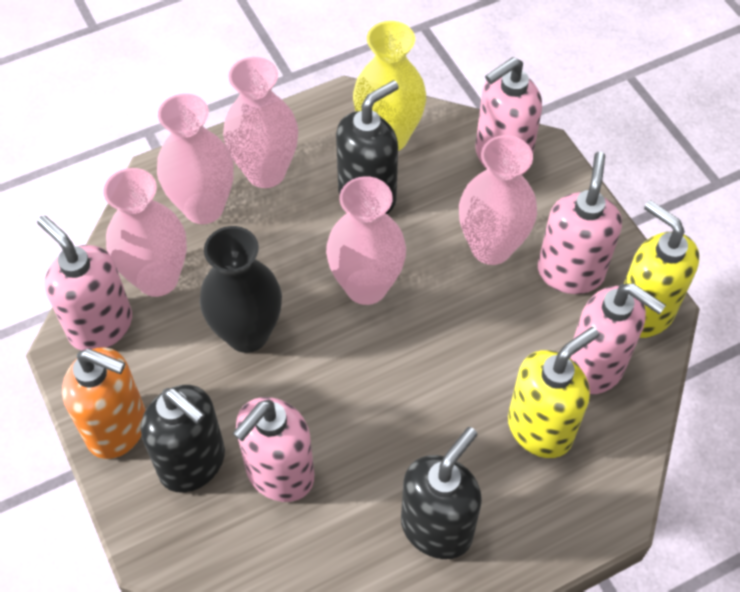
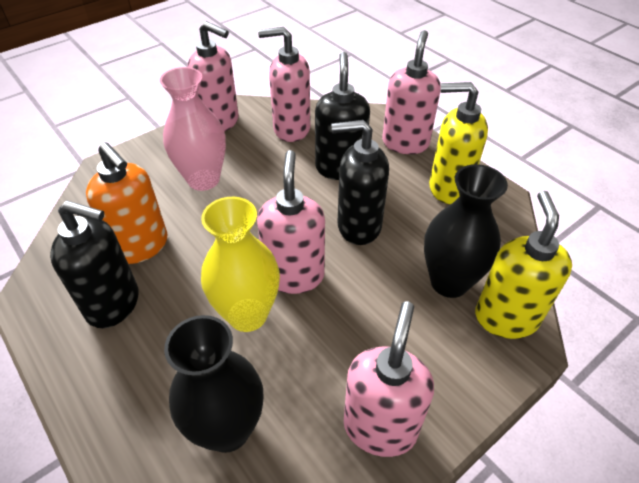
black vase: 1 -> 2
pink vase: 5 -> 1

